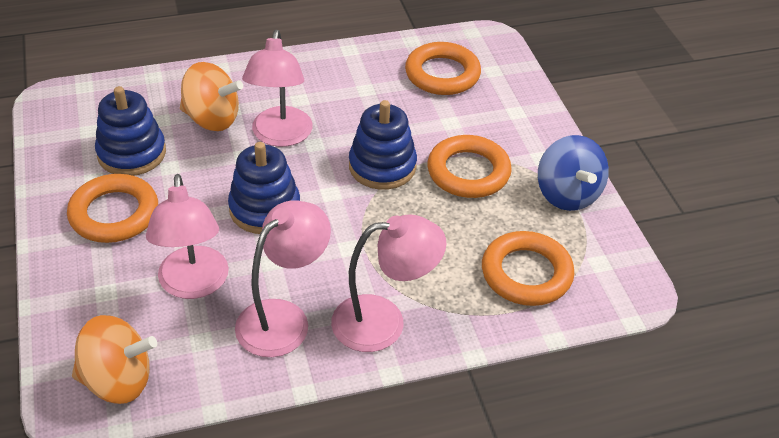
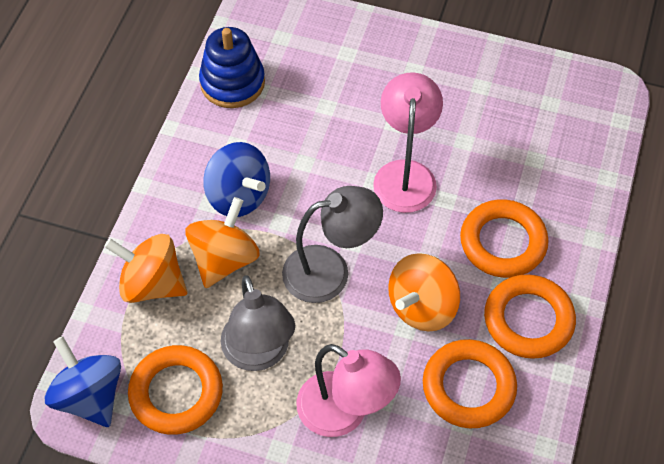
blue spinning top: 1 -> 2
blue stacking toy: 3 -> 1
grey lamp: 0 -> 2
orange spinning top: 2 -> 3
pink lamp: 4 -> 2

